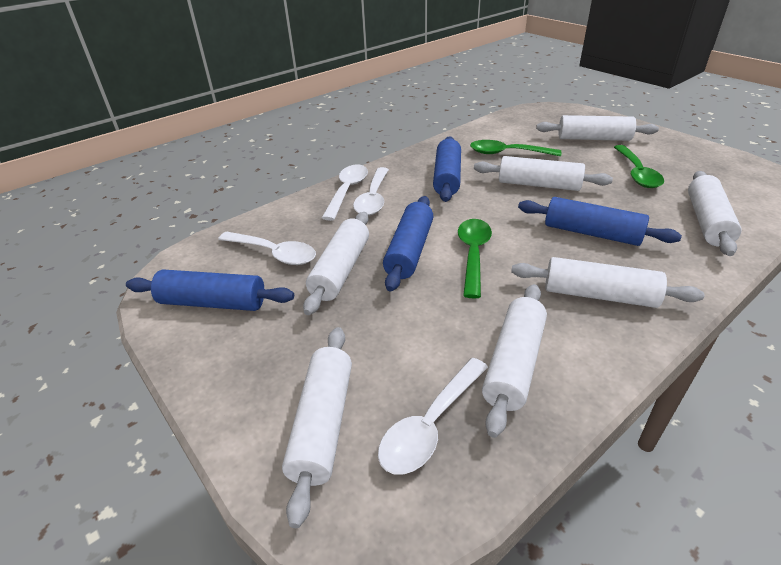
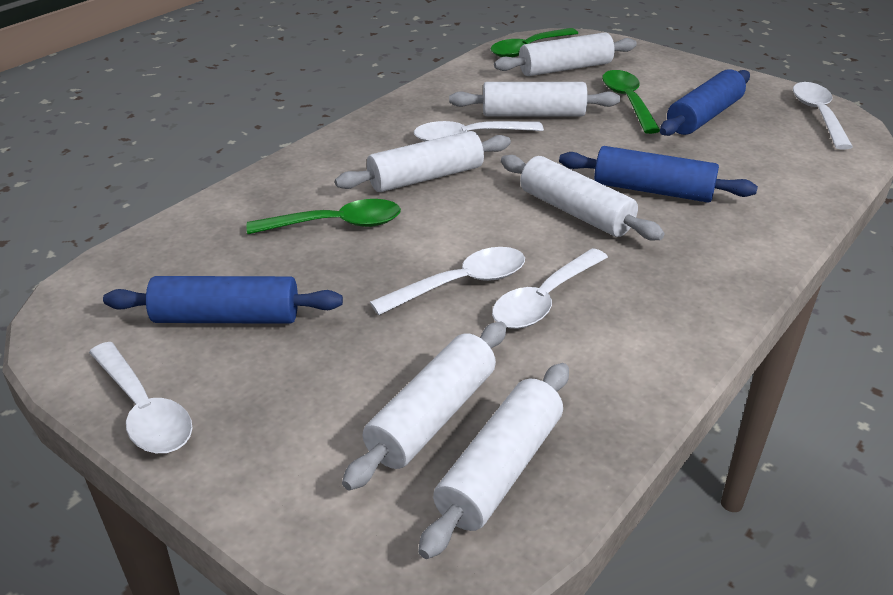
blue rolling pin: 4 -> 3
white rolling pin: 7 -> 6
white spoon: 4 -> 5

